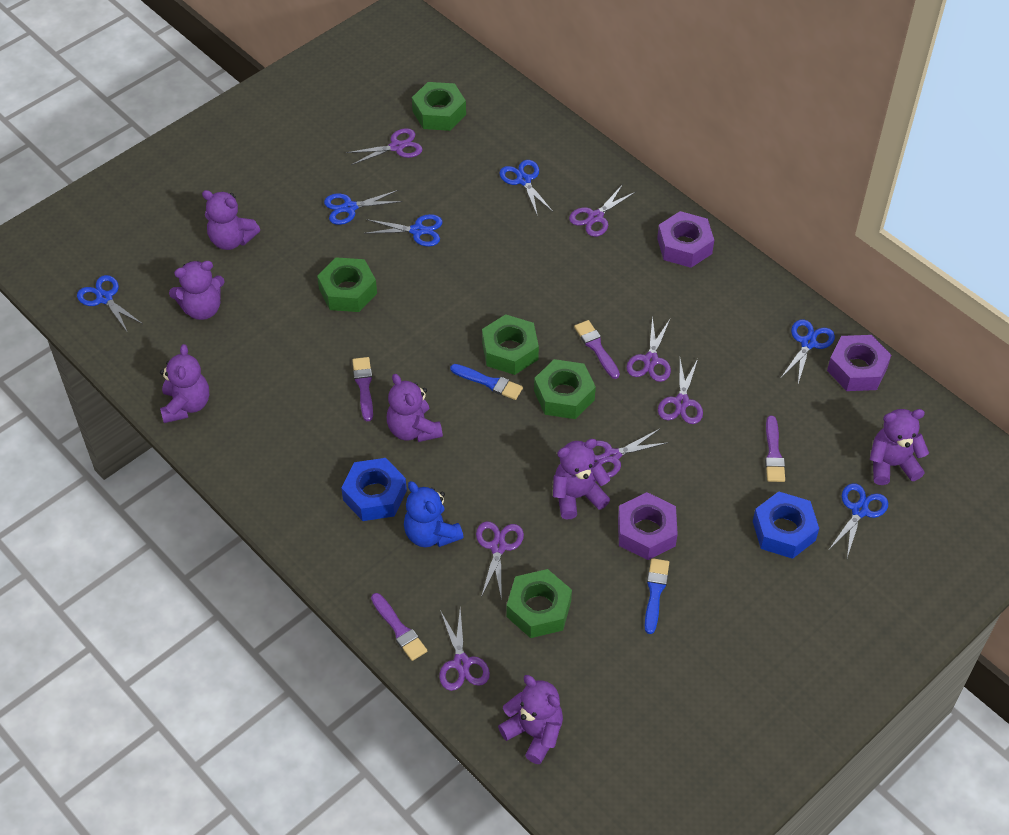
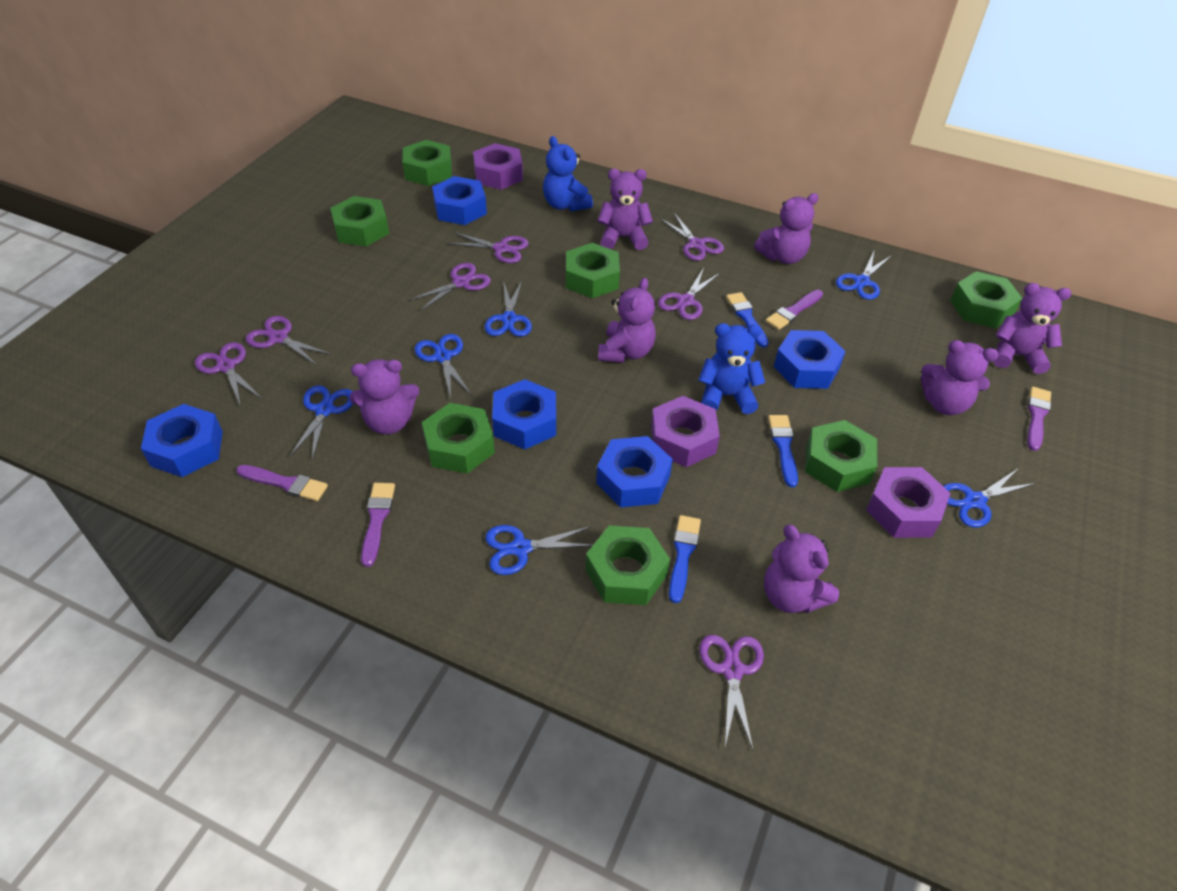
blue brush: 2 -> 3
blue nut: 2 -> 5
blue teddy bear: 1 -> 2
green nut: 5 -> 7

